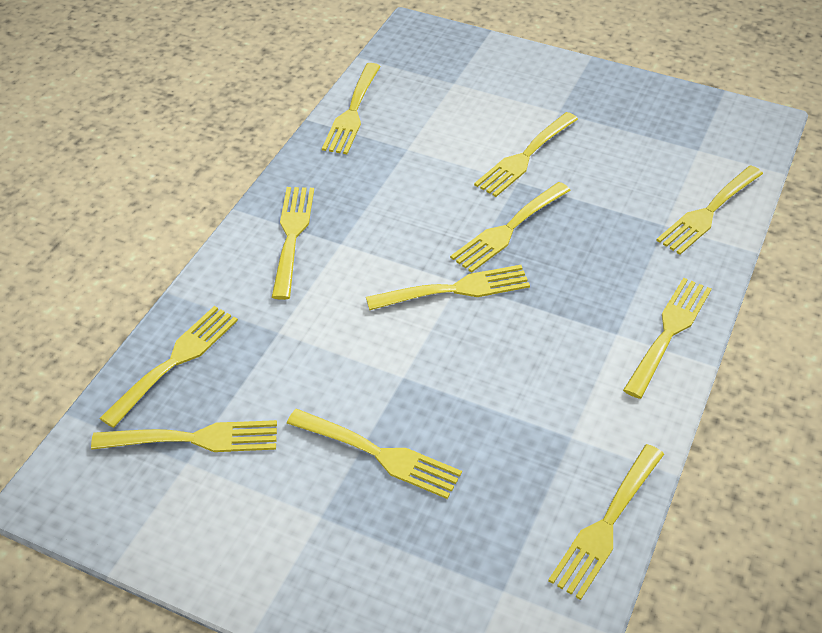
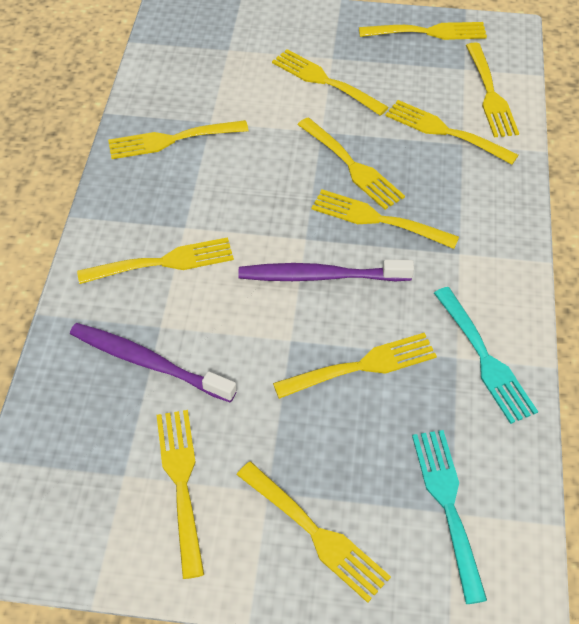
purple toothbrush: 0 -> 2
turquoise fork: 0 -> 2

